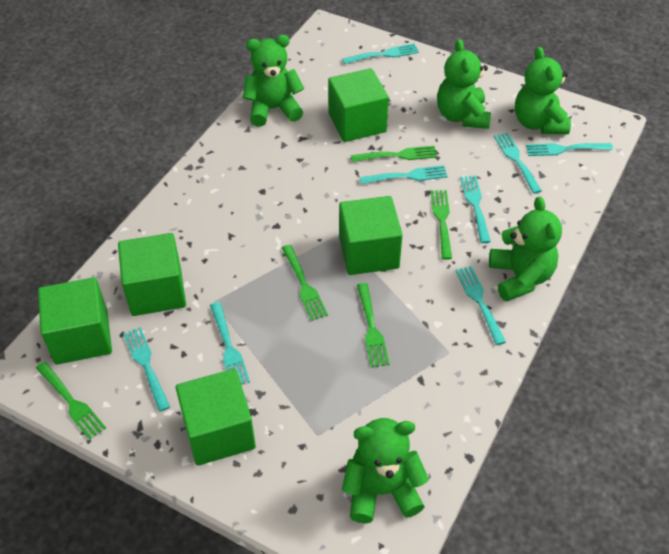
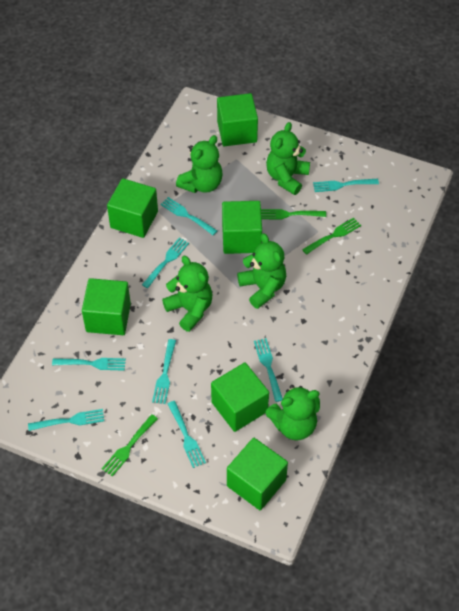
green cube: 5 -> 6
green fork: 5 -> 3

